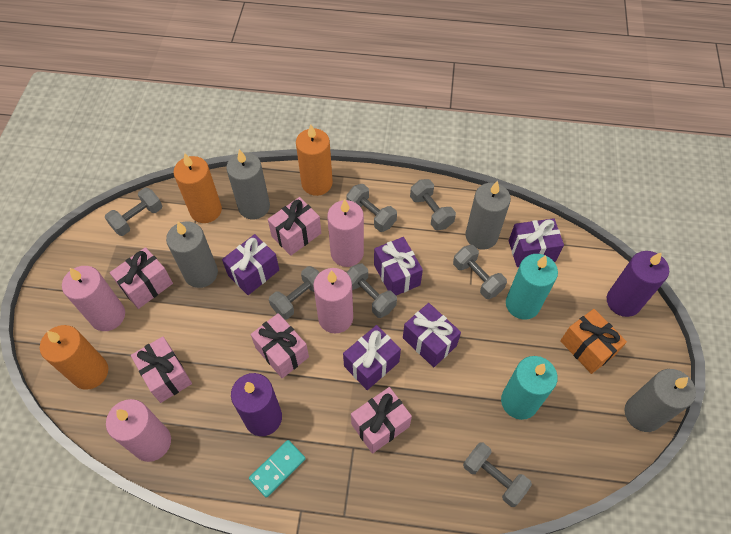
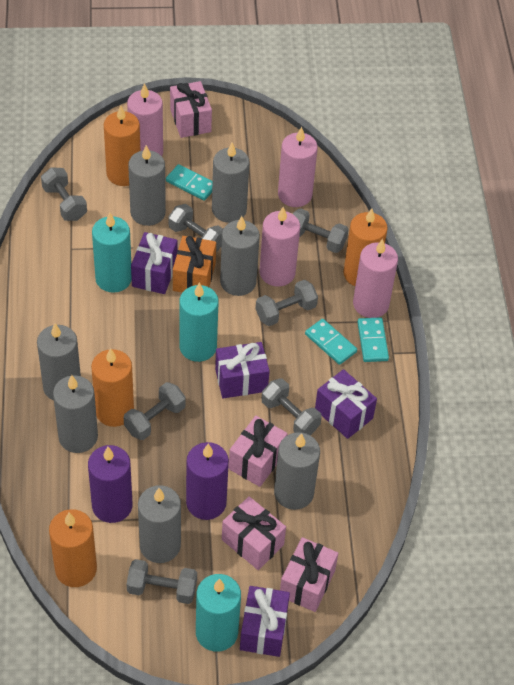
grey candle: 4 -> 7
orange candle: 3 -> 4
pink gift: 5 -> 4
purple gift: 5 -> 4
turquoise candle: 2 -> 3
turquoise domino: 1 -> 3

